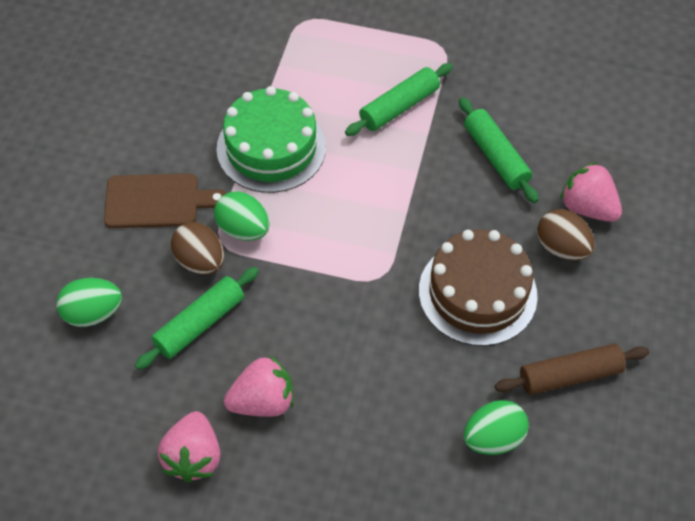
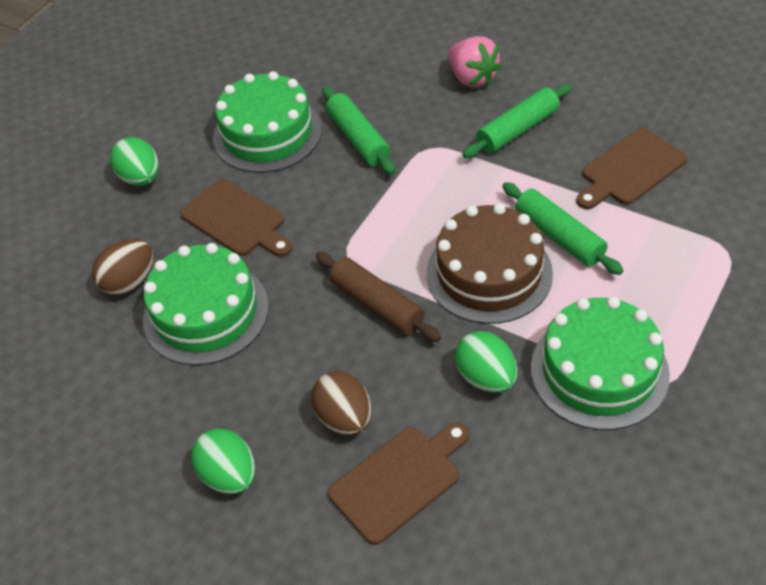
brown cutting board: 1 -> 3
green cake: 1 -> 3
pink strawberry: 3 -> 1

